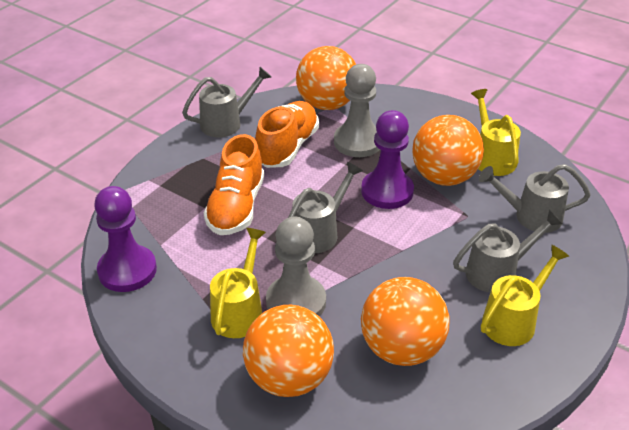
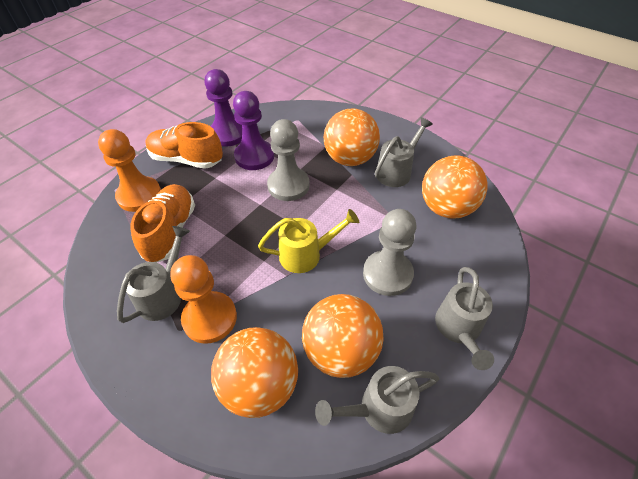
orange pawn: 0 -> 2
yellow watering can: 3 -> 1

